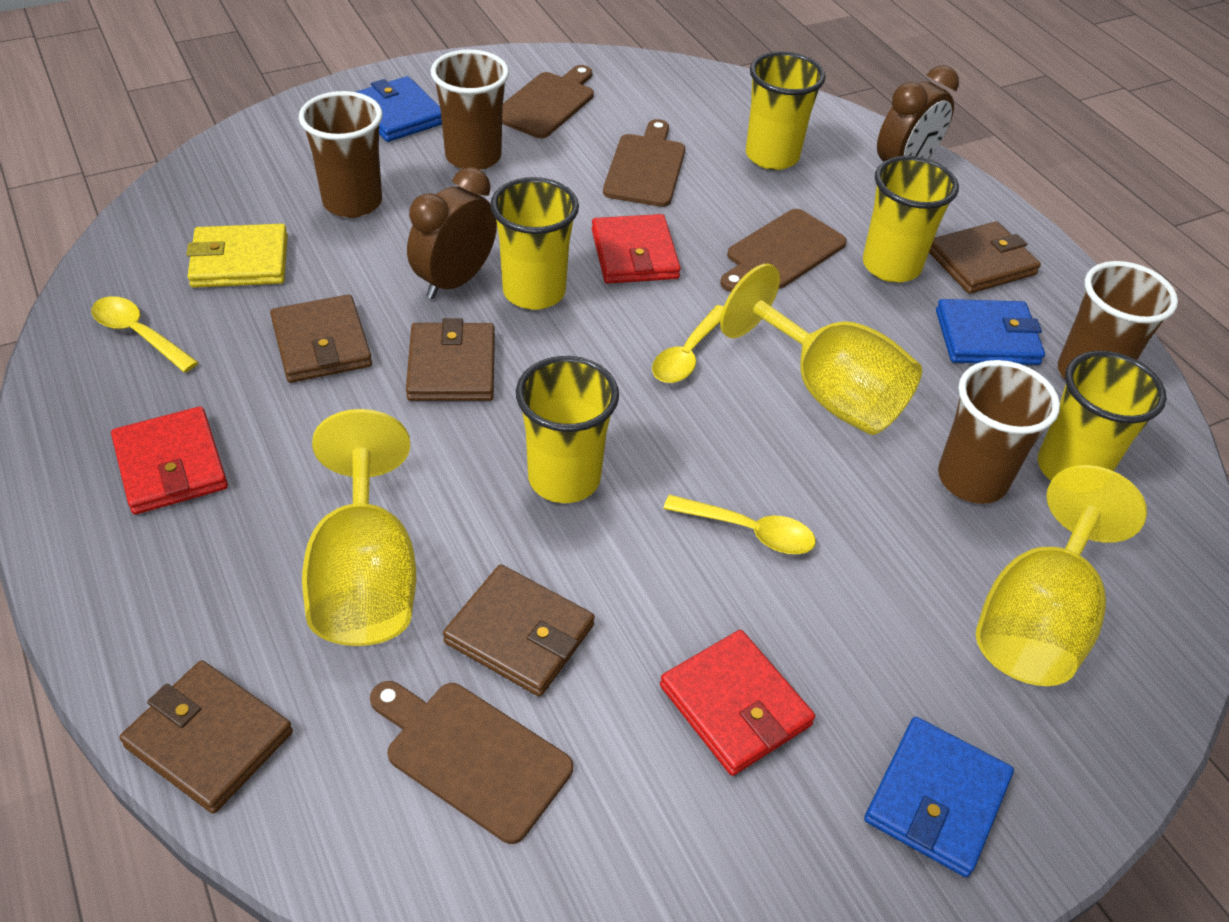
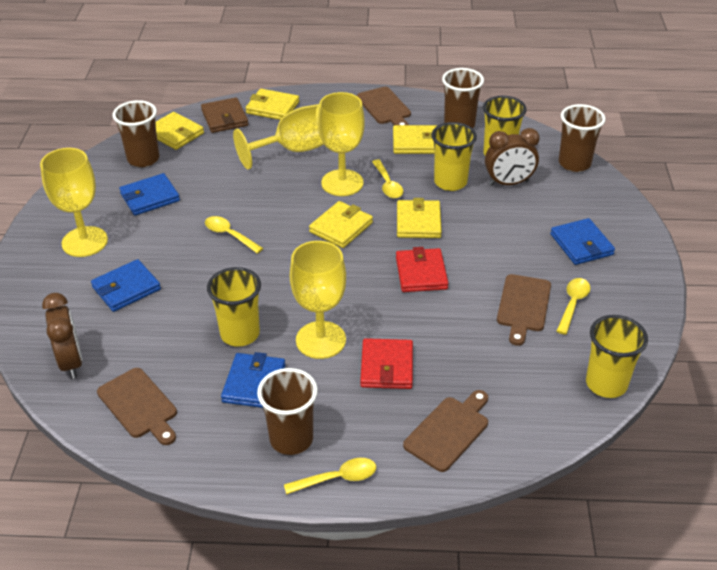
blue wallet: 3 -> 4
brown wallet: 5 -> 1
red wallet: 3 -> 2
yellow cup: 5 -> 4
yellow goblet: 3 -> 4
yellow spoon: 3 -> 4
yellow wallet: 1 -> 5

